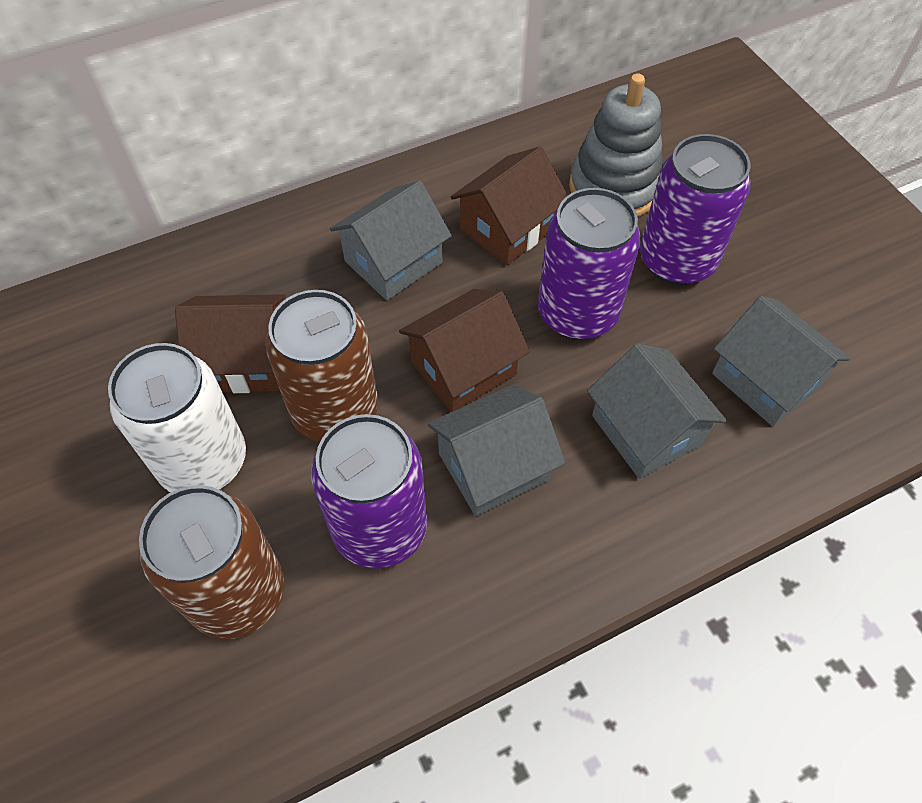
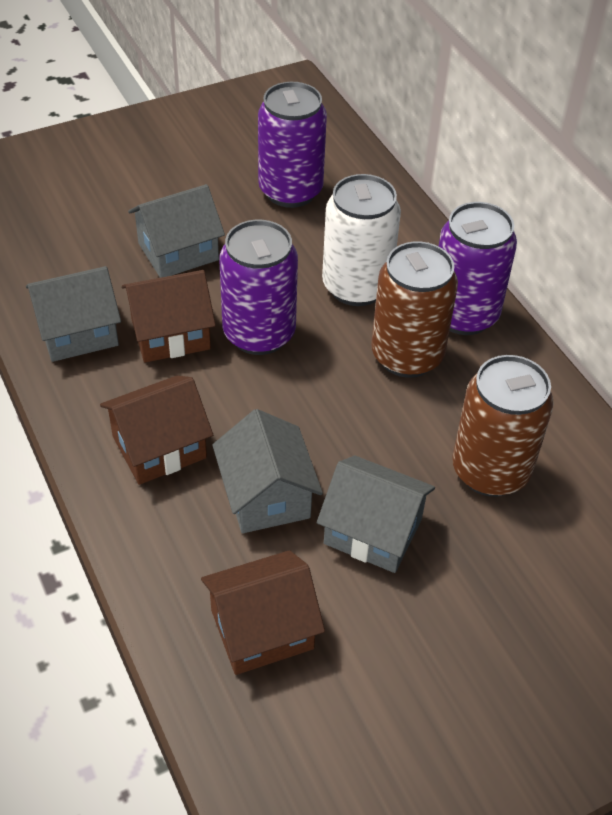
grey stacking toy: 1 -> 0

